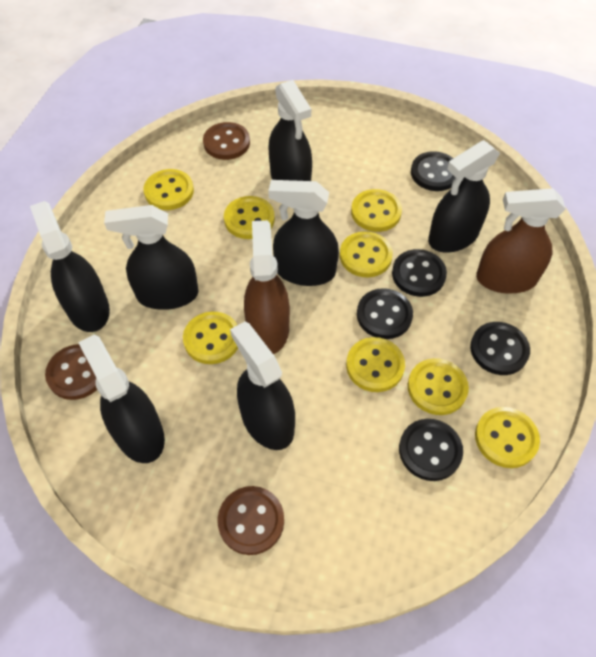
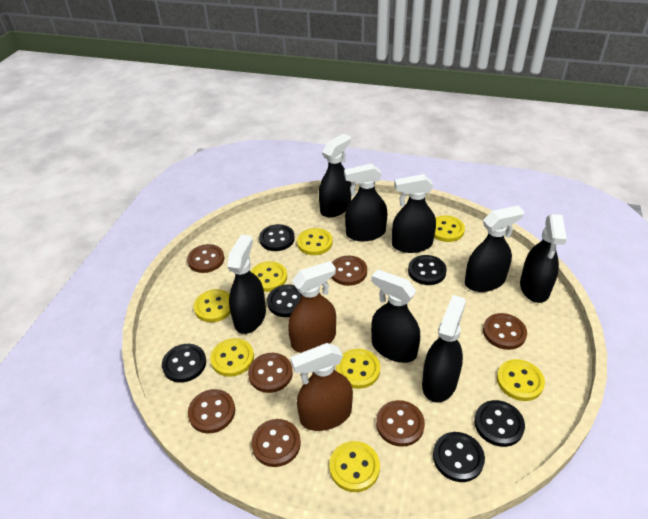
black button: 5 -> 6
black spray bottle: 7 -> 8
brown button: 3 -> 7

